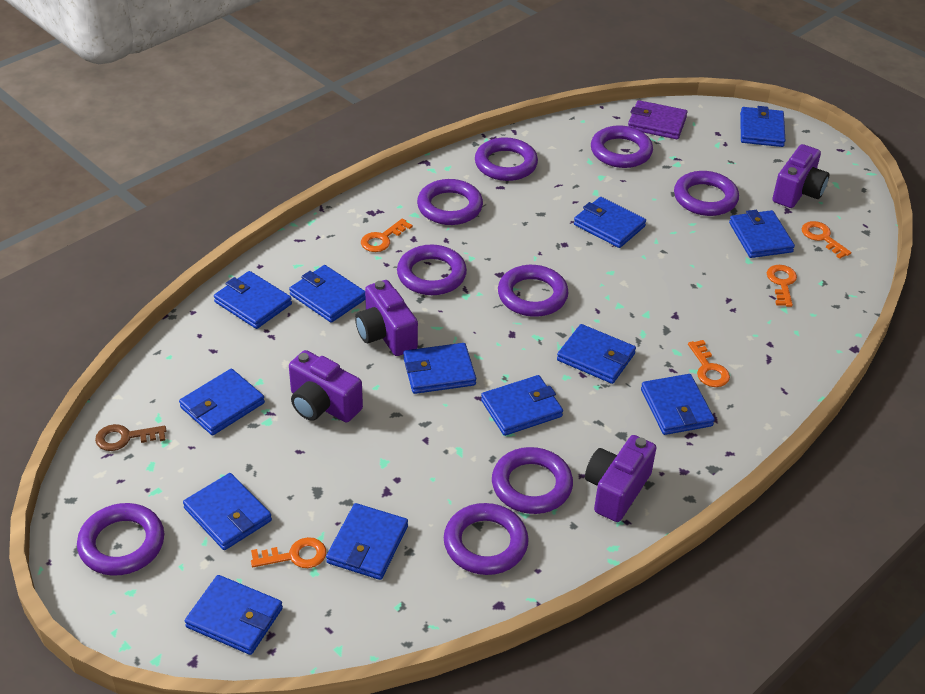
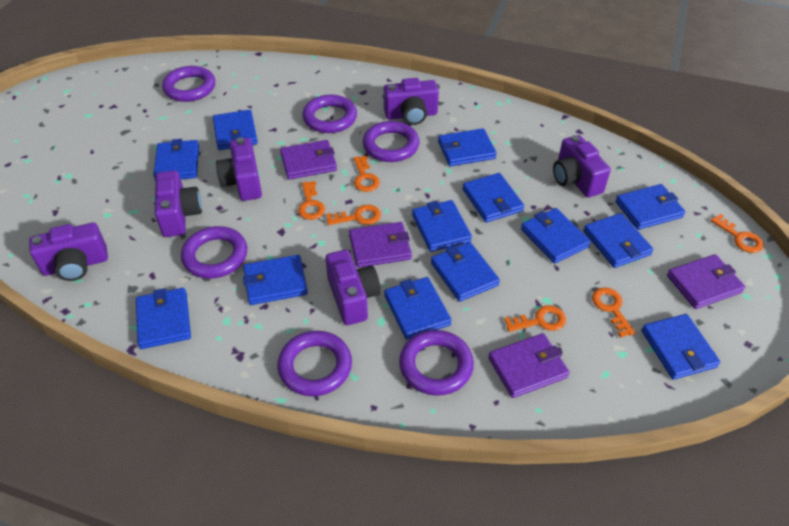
brown key: 1 -> 0
orange key: 5 -> 6
purple camera: 4 -> 6
purple ring: 9 -> 6
purple wallet: 1 -> 4

